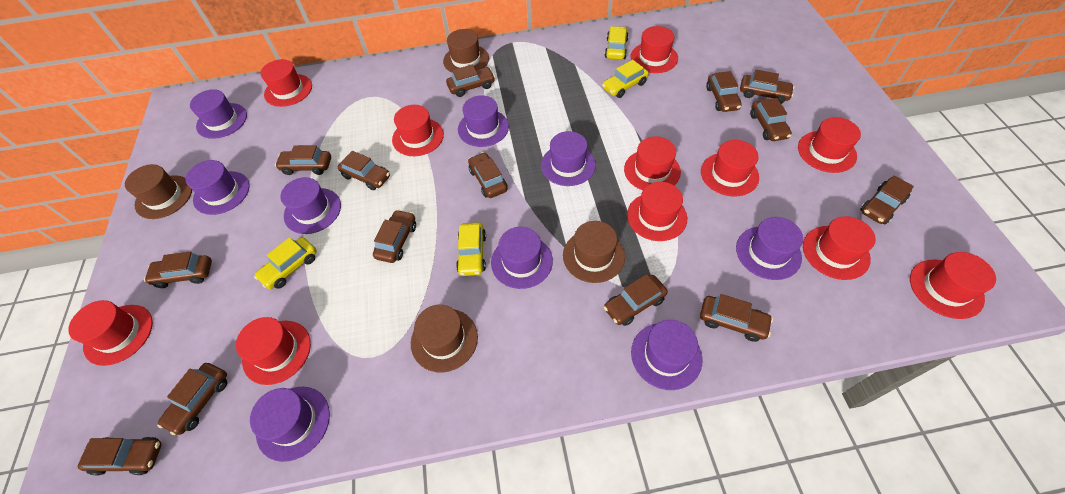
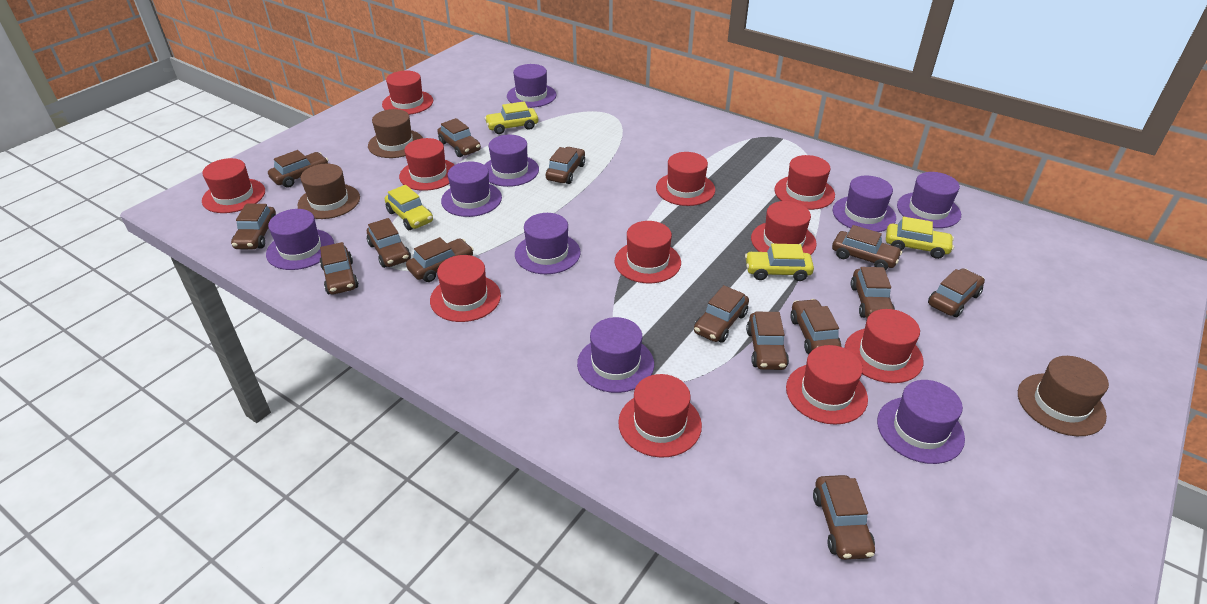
brown hat: 4 -> 3

